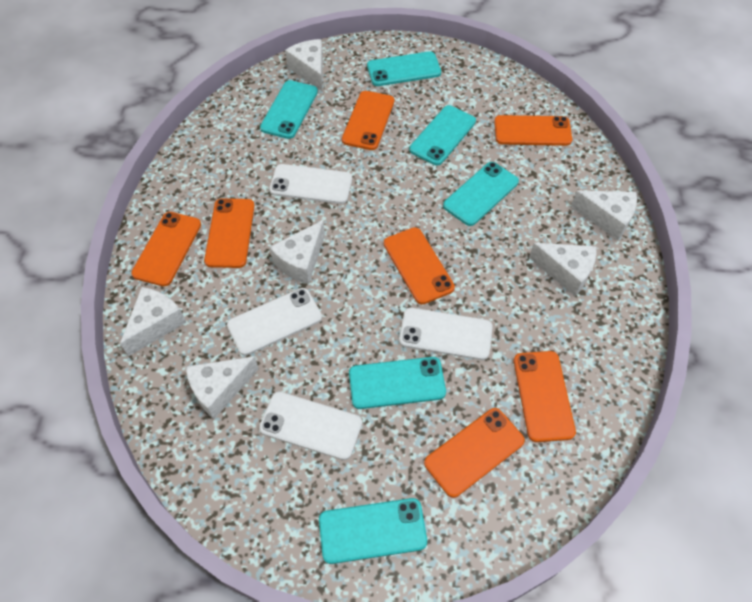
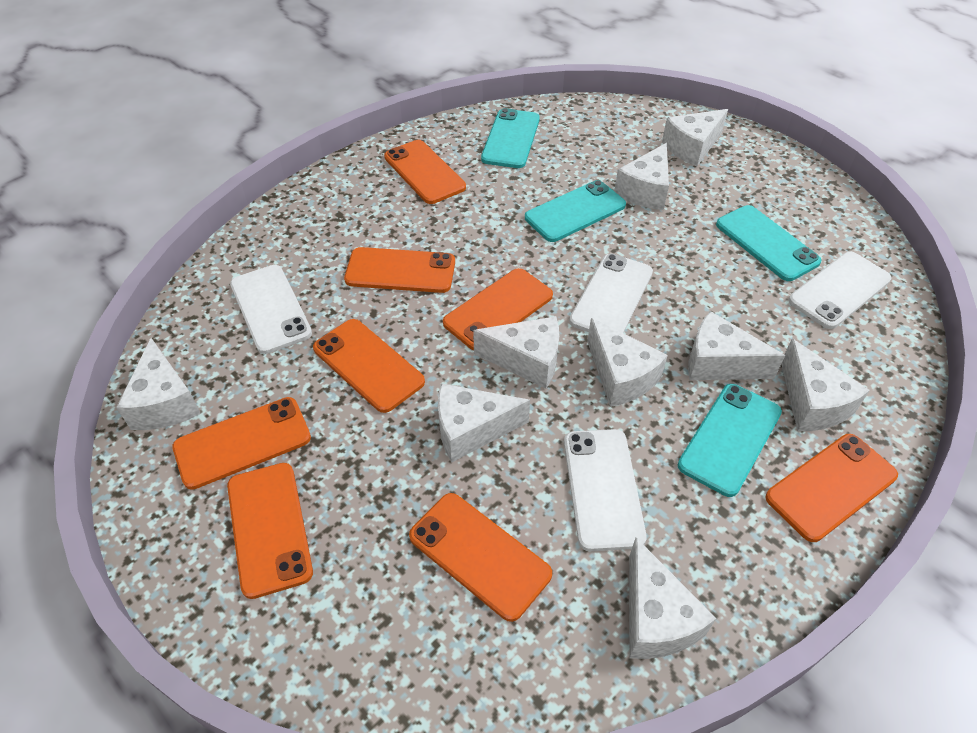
orange phone: 7 -> 8
turquoise phone: 6 -> 4
white cheese: 6 -> 9

